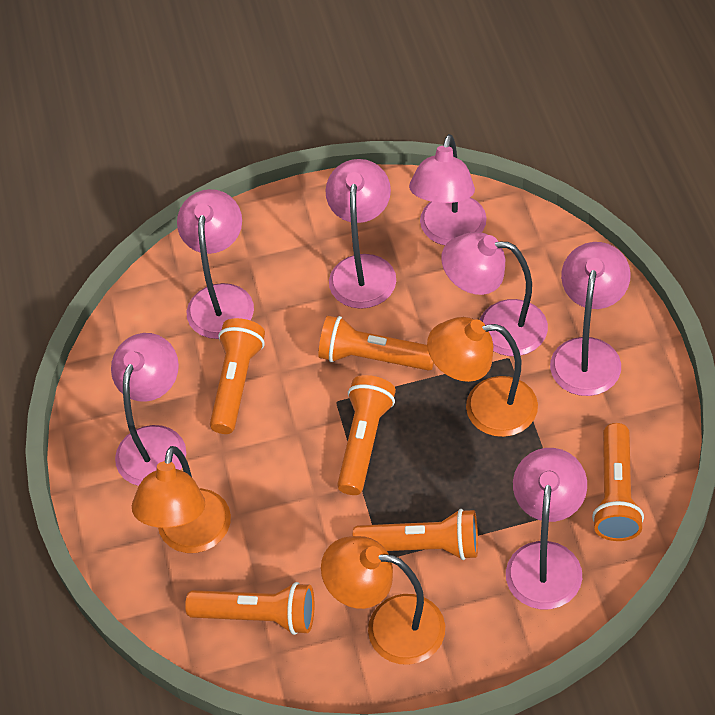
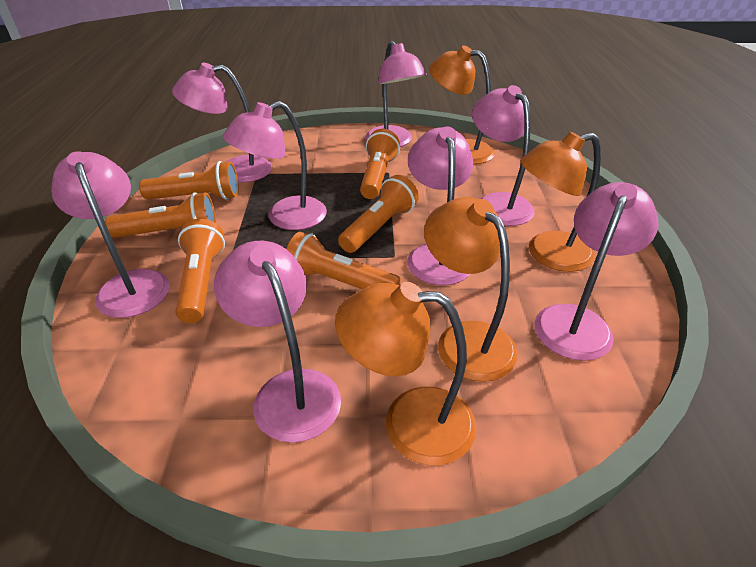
orange lamp: 3 -> 4
pink lamp: 7 -> 8

